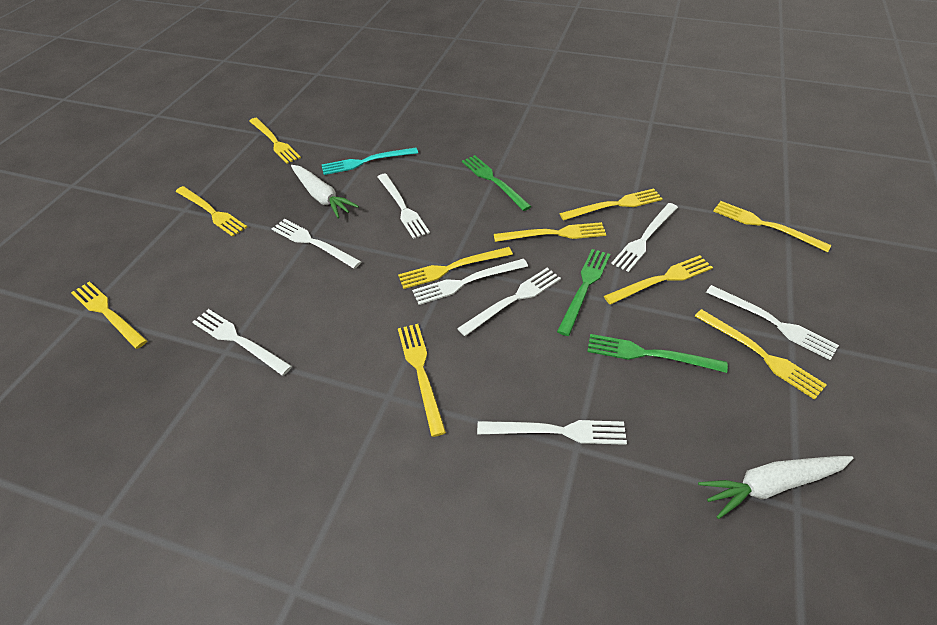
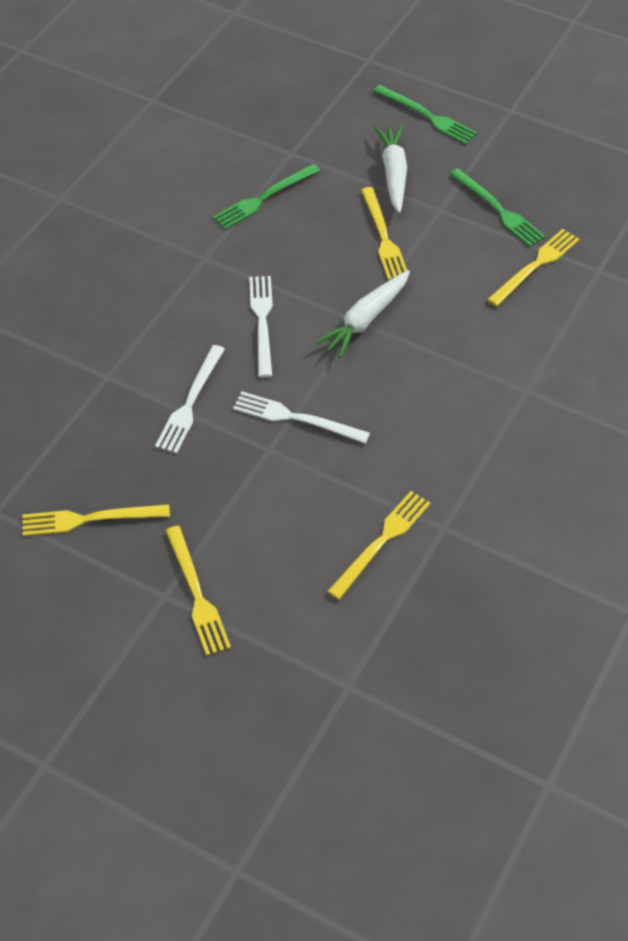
turquoise fork: 1 -> 0
white fork: 8 -> 3
yellow fork: 10 -> 5

